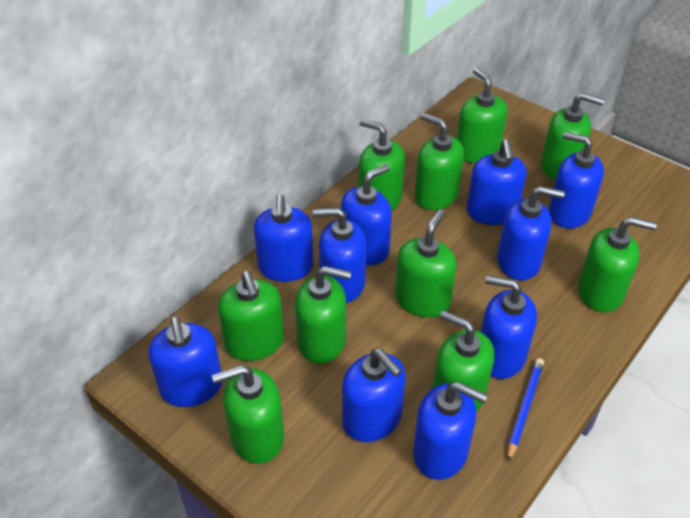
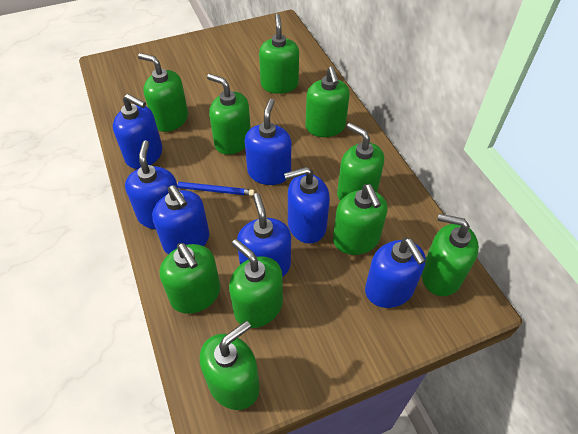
blue soap dispenser: 10 -> 7

